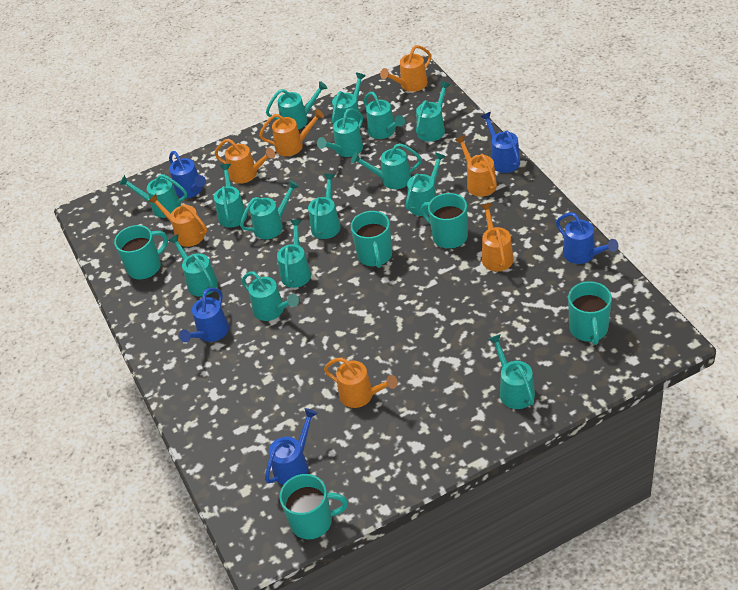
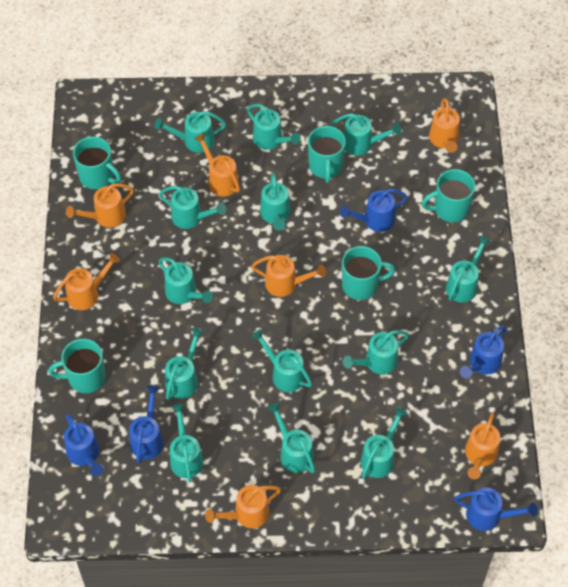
turquoise watering can: 15 -> 13

